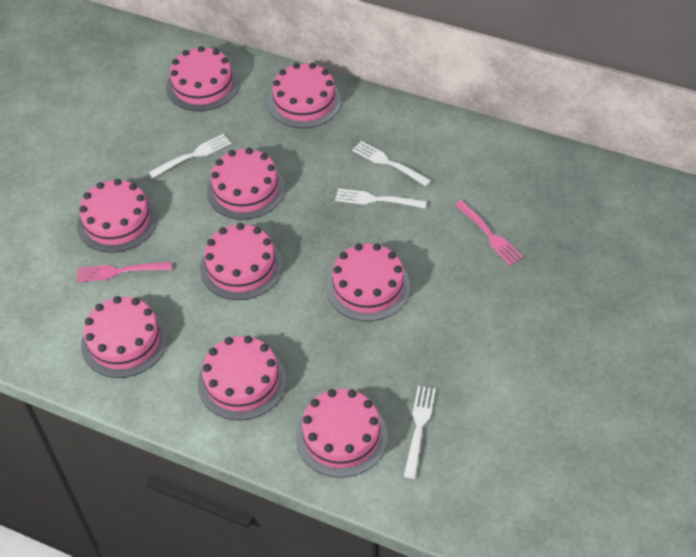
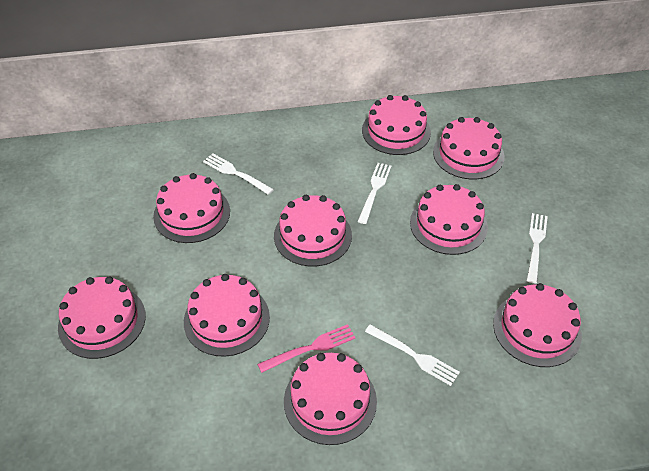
pink fork: 2 -> 1

